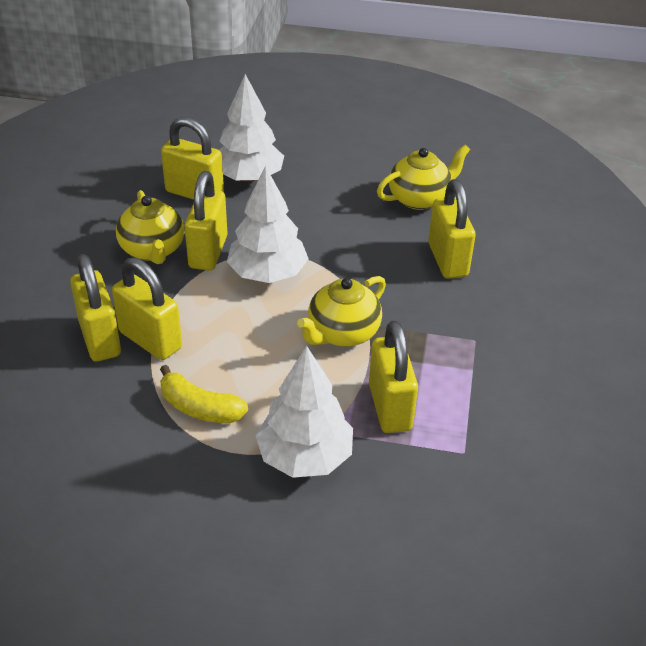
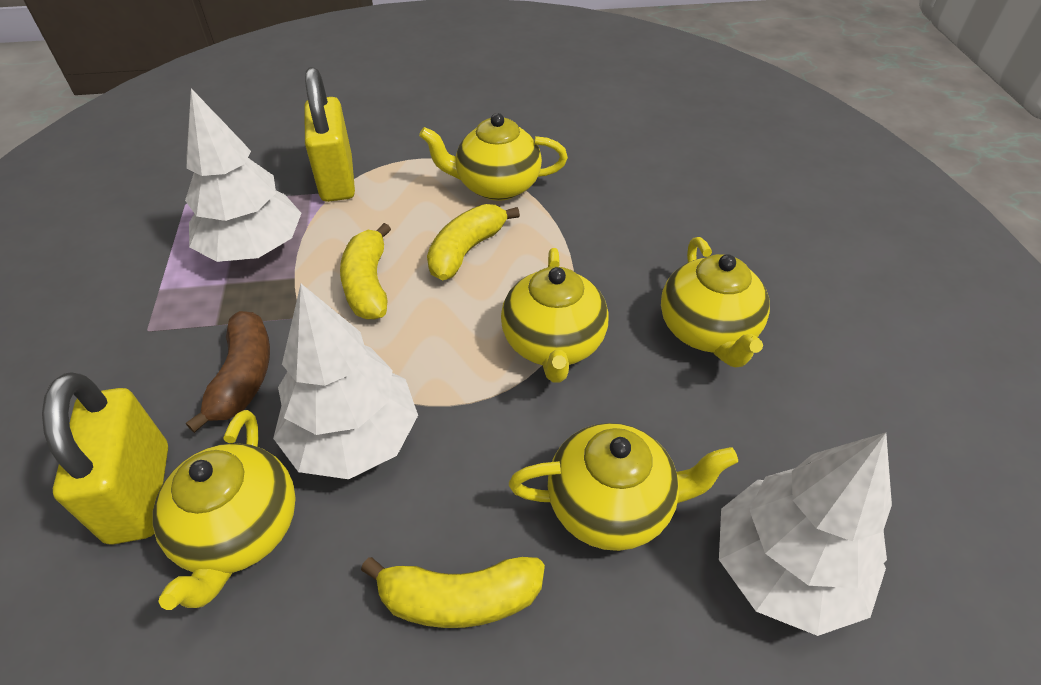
brown banana: 0 -> 1
yellow banana: 1 -> 3
yellow padlock: 6 -> 2
yellow teapot: 3 -> 5

